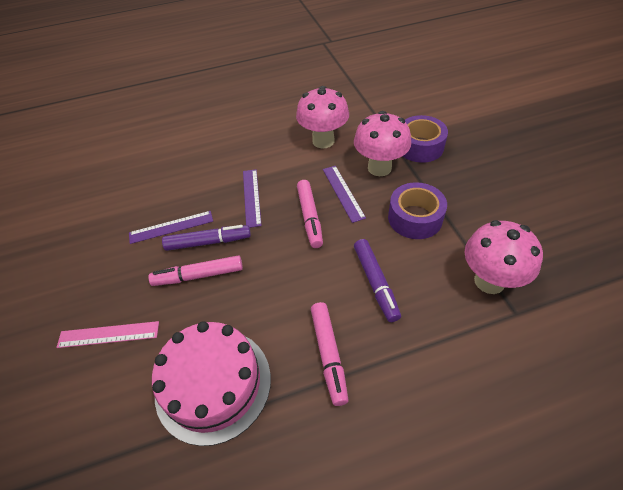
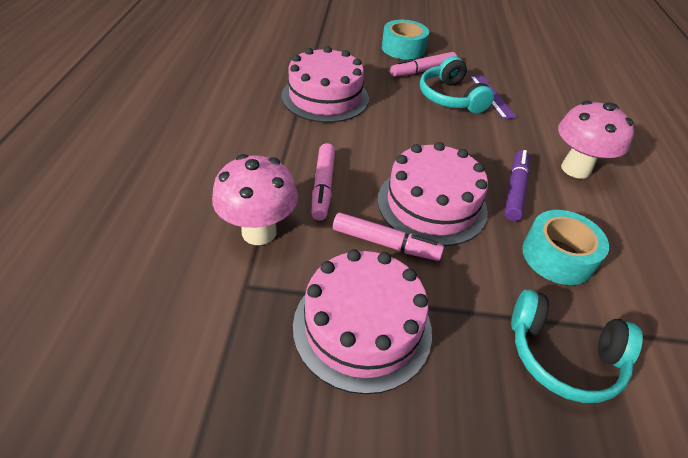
pink cake: 1 -> 3
pink mushroom: 3 -> 2
pink ruler: 1 -> 0
purple marker: 2 -> 1
purple ruler: 3 -> 1
purple tape: 2 -> 0
turquoise headphones: 0 -> 2
turquoise tape: 0 -> 2

